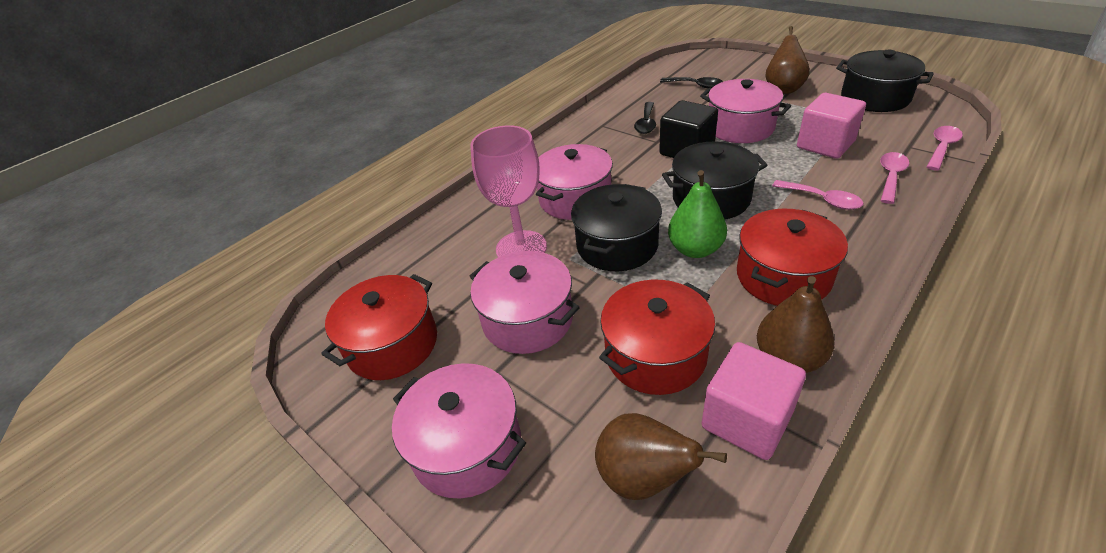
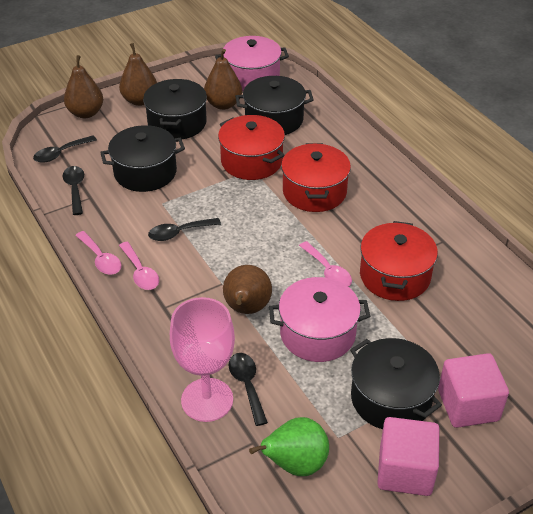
black cube: 1 -> 0
black pot: 3 -> 4
black spoon: 2 -> 4
brown pear: 3 -> 4
pink pot: 4 -> 2

